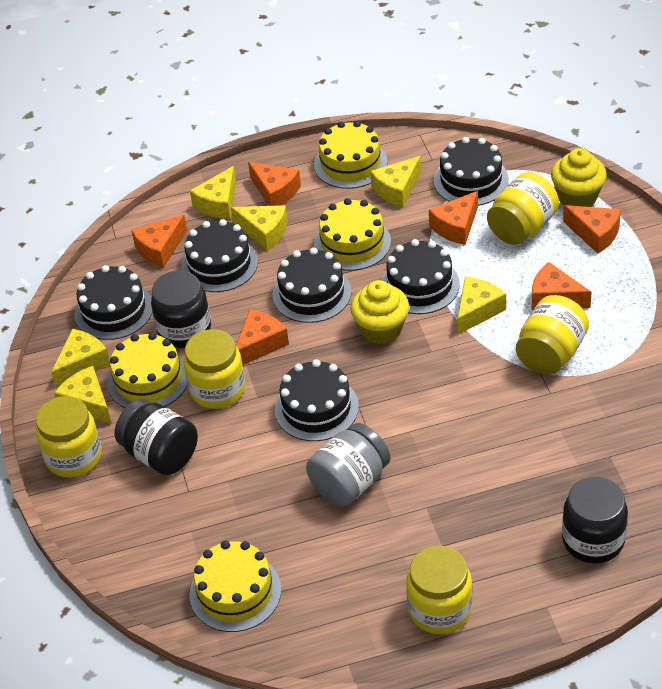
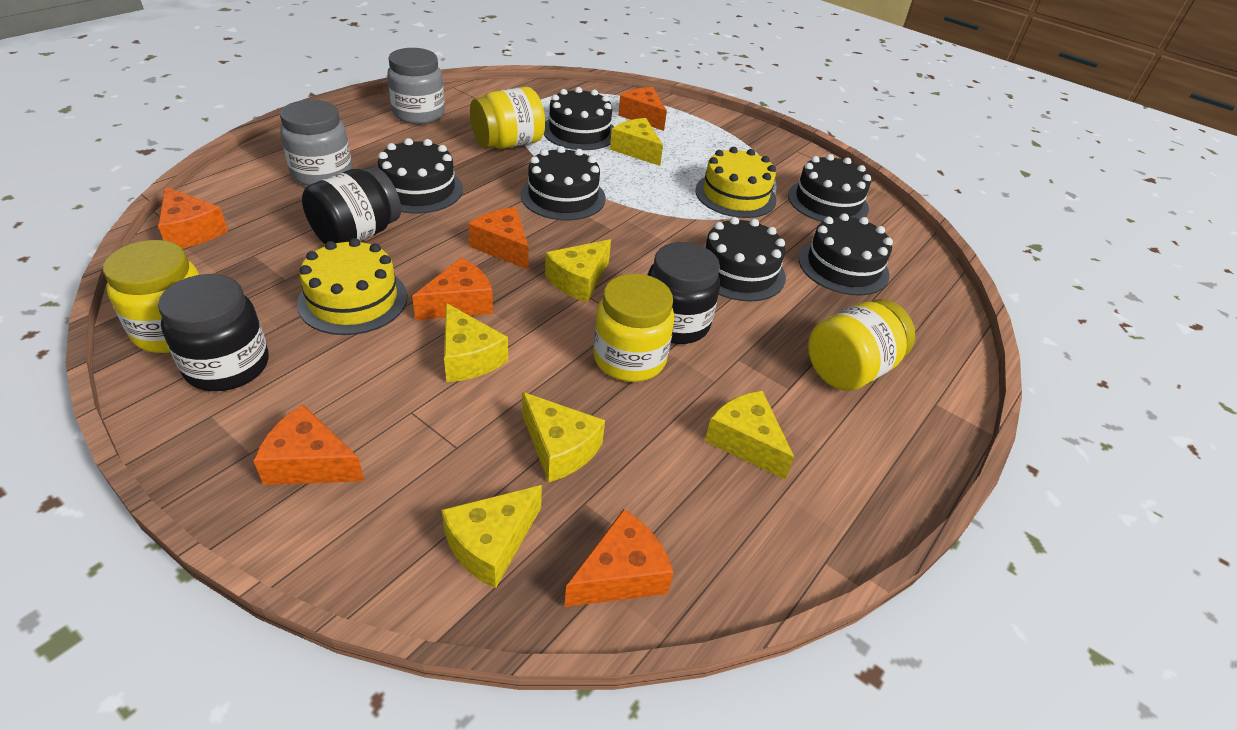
grey jar: 1 -> 2
yellow cake: 4 -> 2
yellow cupcake: 2 -> 0
yellow jar: 5 -> 4

